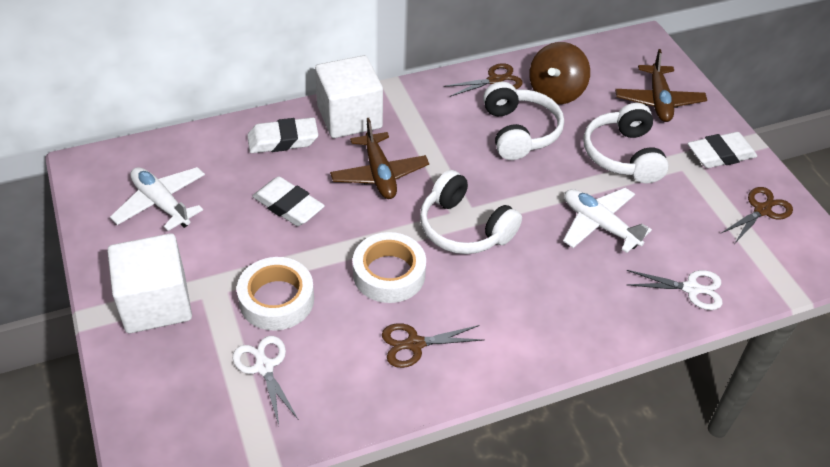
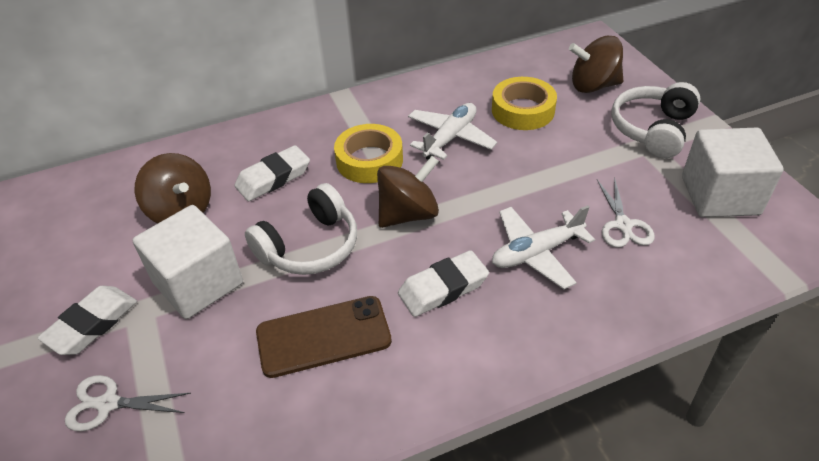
brown phone: 0 -> 1
brown plane: 2 -> 0
brown scissors: 3 -> 0
brown spinning top: 1 -> 3
white headphones: 3 -> 2
white tape: 2 -> 0
yellow tape: 0 -> 2

